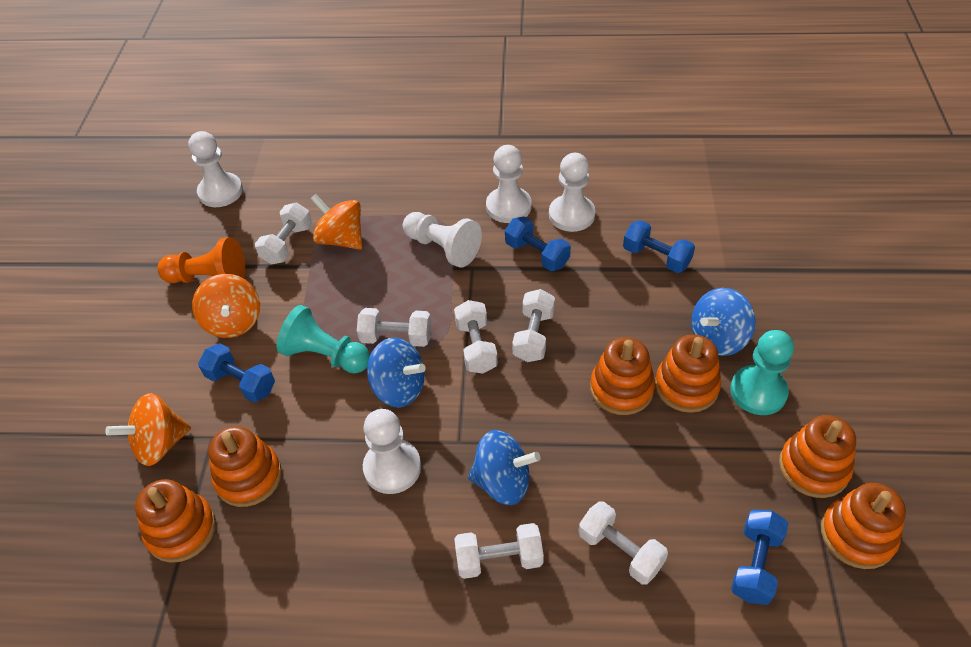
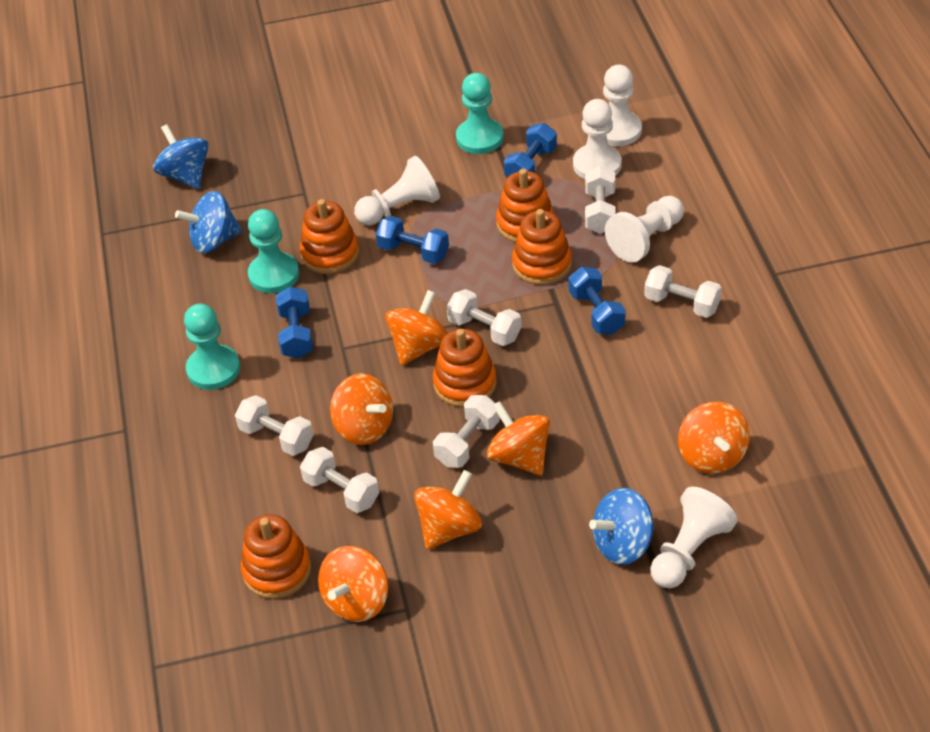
orange pawn: 1 -> 0
orange spinning top: 3 -> 6
orange stacking toy: 6 -> 5
turquoise pawn: 2 -> 3

